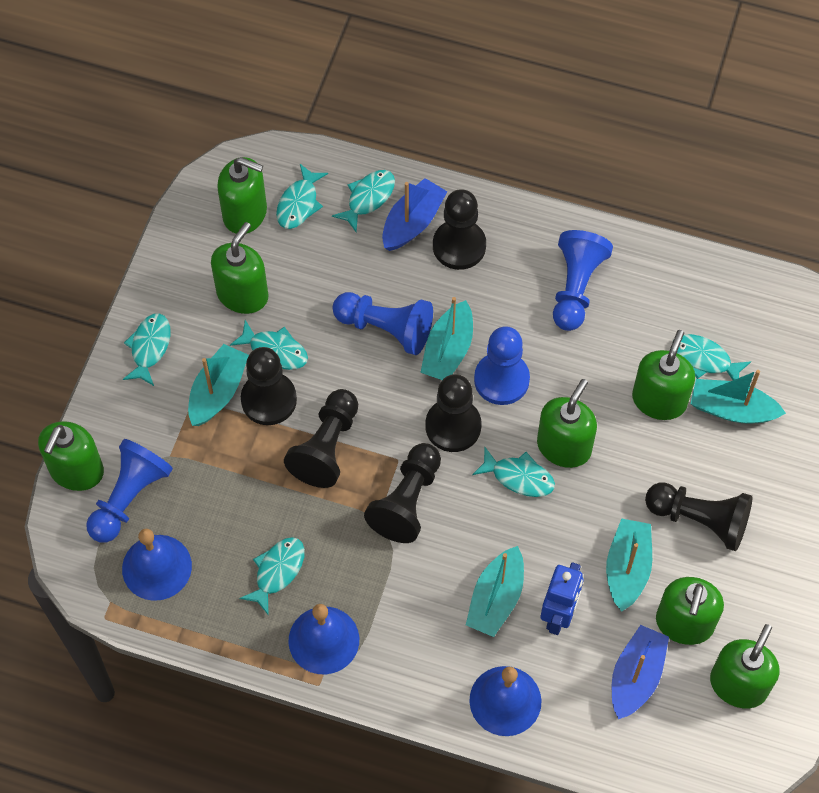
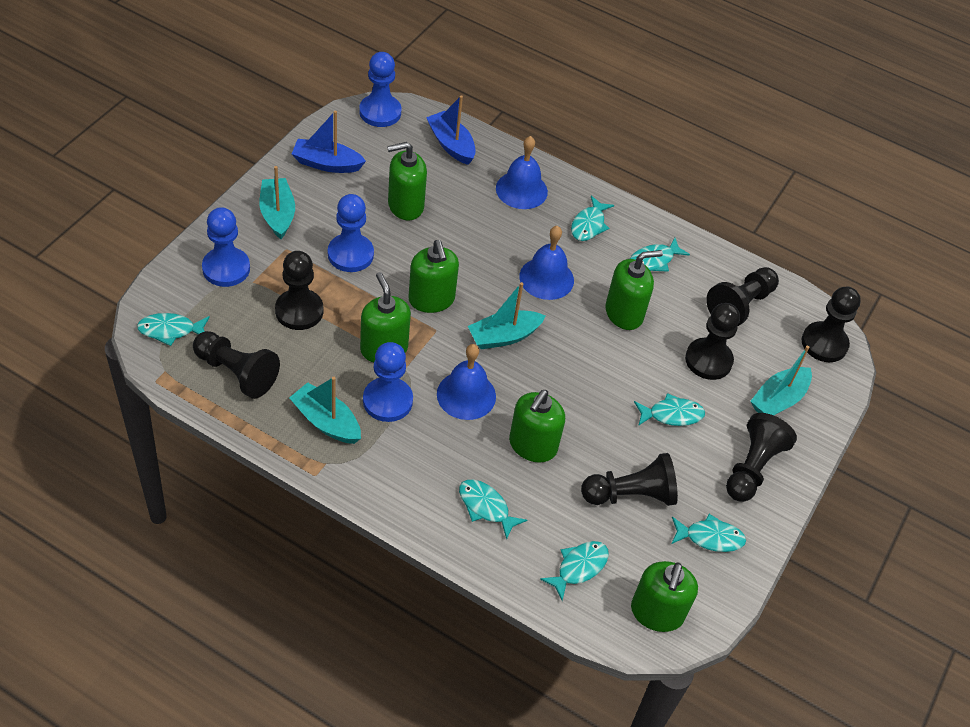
black pawn: 6 -> 7
blue robot: 1 -> 0
green soap dispenser: 7 -> 6
turquoise boat: 5 -> 4

